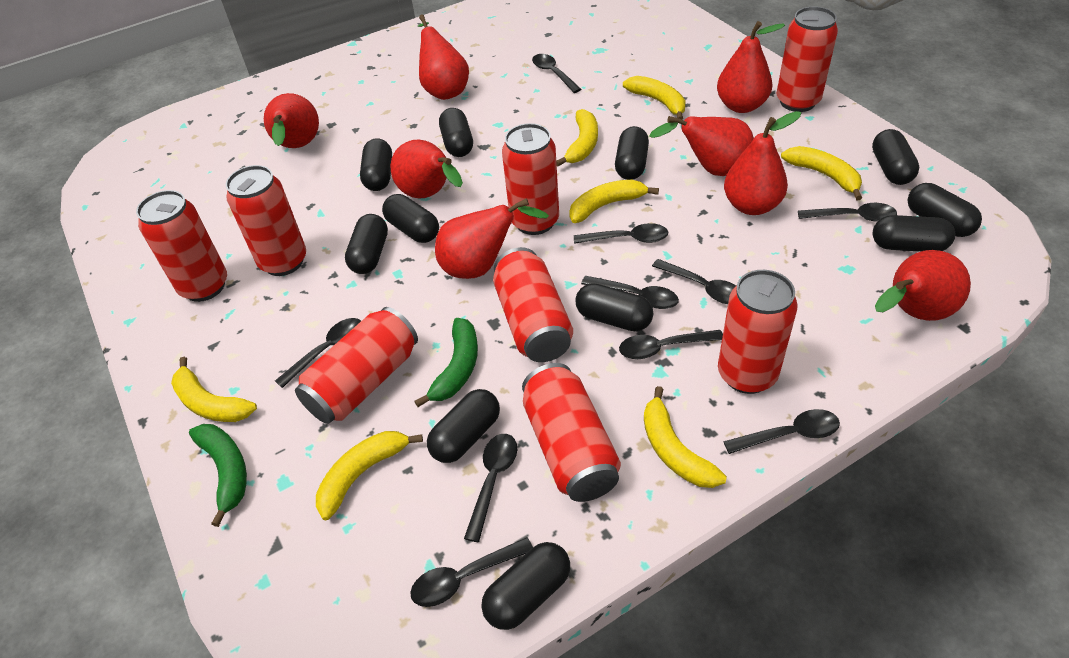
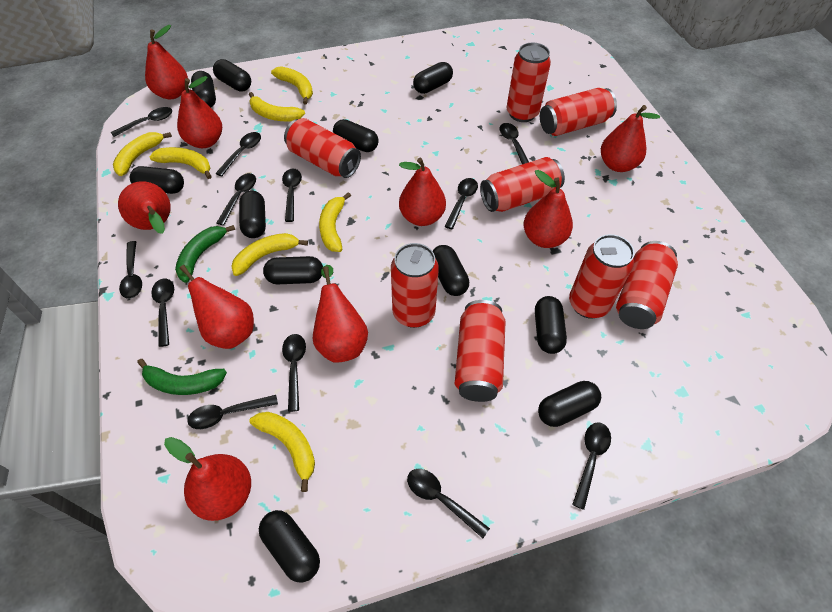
black spoon: 10 -> 12
red pear: 8 -> 9

